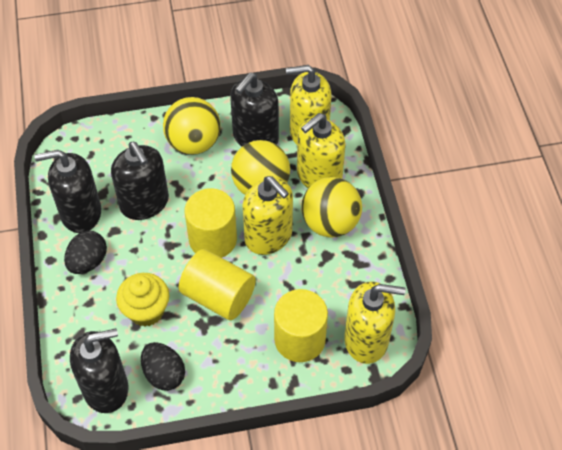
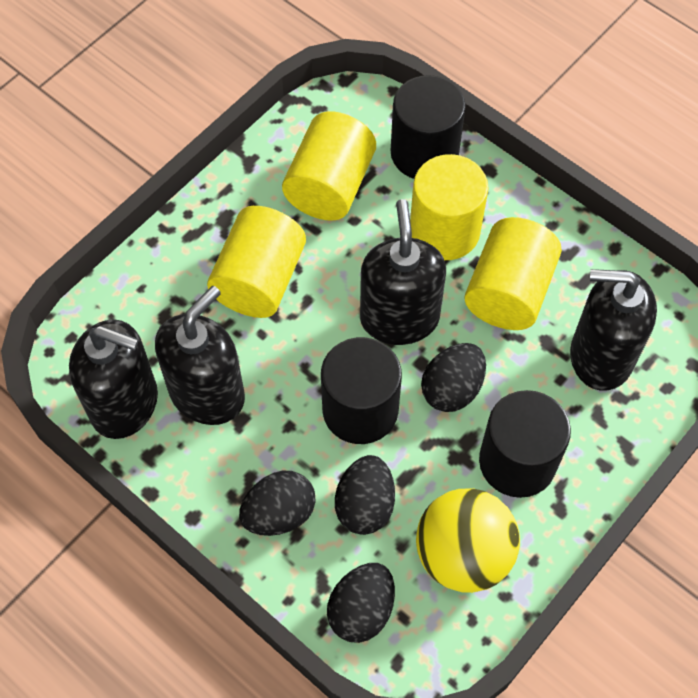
black cylinder: 0 -> 3
black egg: 2 -> 4
yellow ball: 3 -> 1
yellow cupcake: 1 -> 0
yellow cylinder: 3 -> 4
yellow soap dispenser: 4 -> 0

